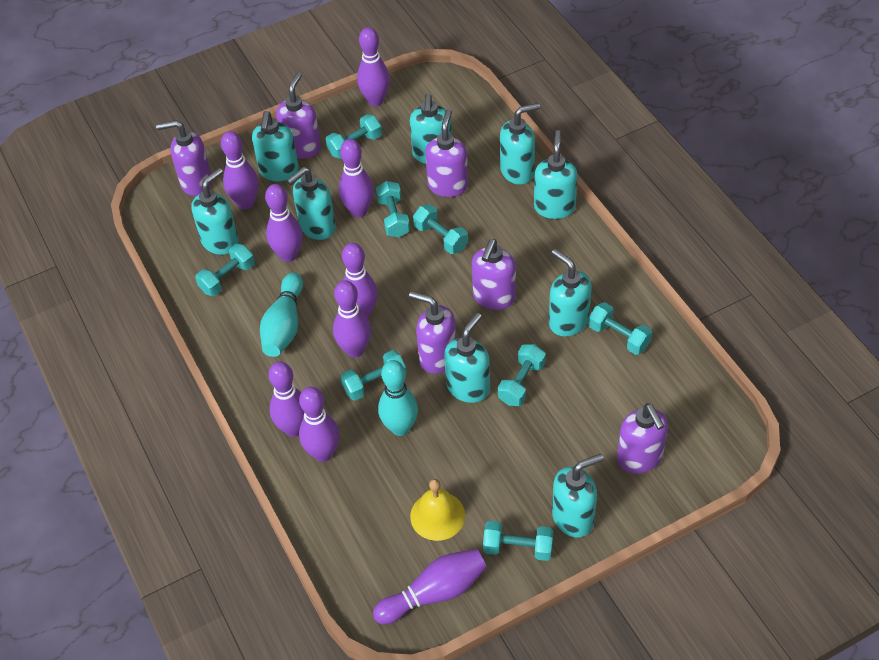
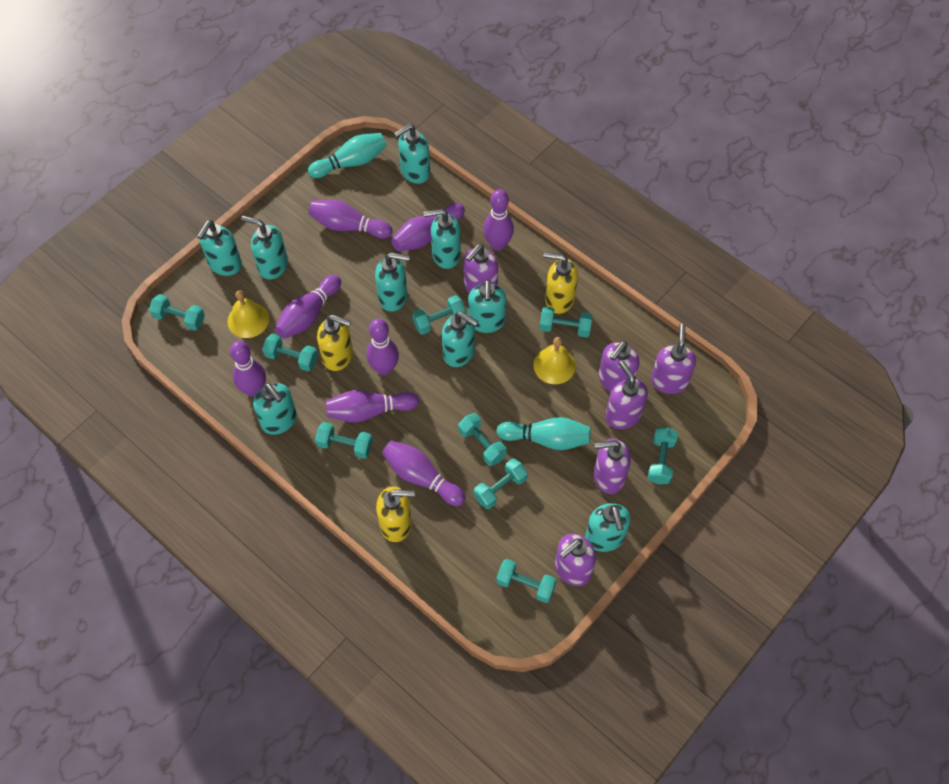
purple bowling pin: 9 -> 8
turquoise dumbbell: 8 -> 9
yellow bell: 1 -> 2
yellow soap dispenser: 0 -> 3

